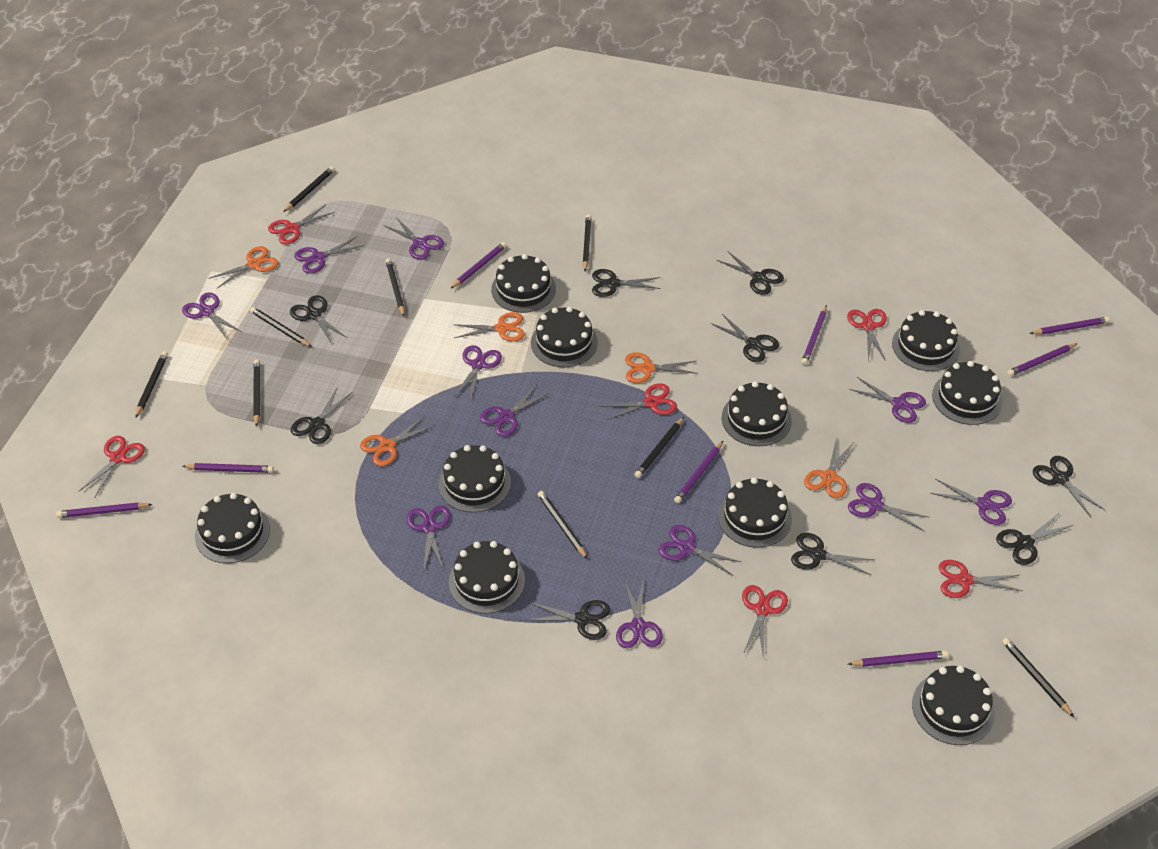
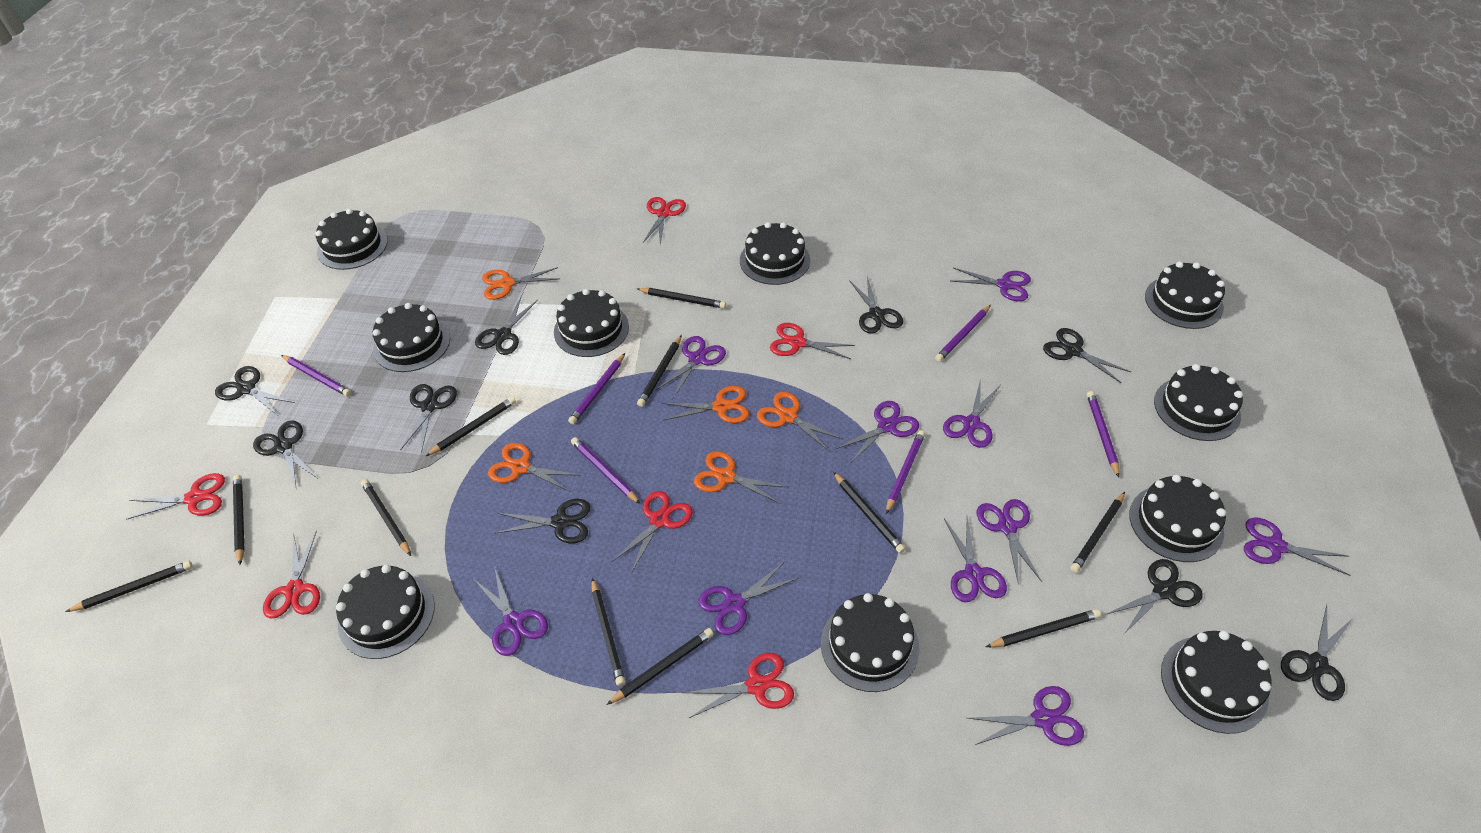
black pencil: 9 -> 11
purple pencil: 8 -> 6
purple scissors: 11 -> 10

